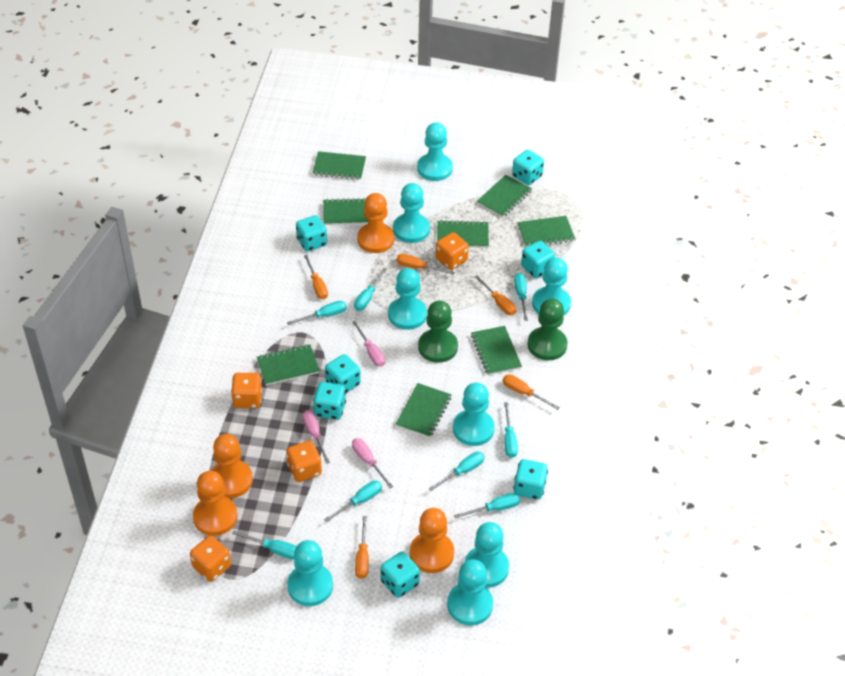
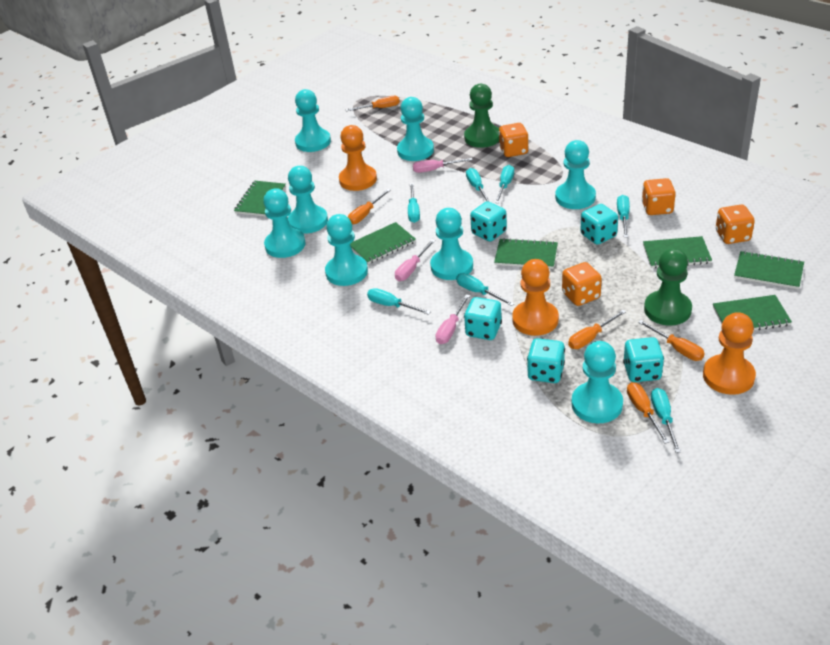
green notebook: 8 -> 6
orange pawn: 4 -> 3
turquoise dice: 7 -> 5
turquoise screwdriver: 8 -> 7

